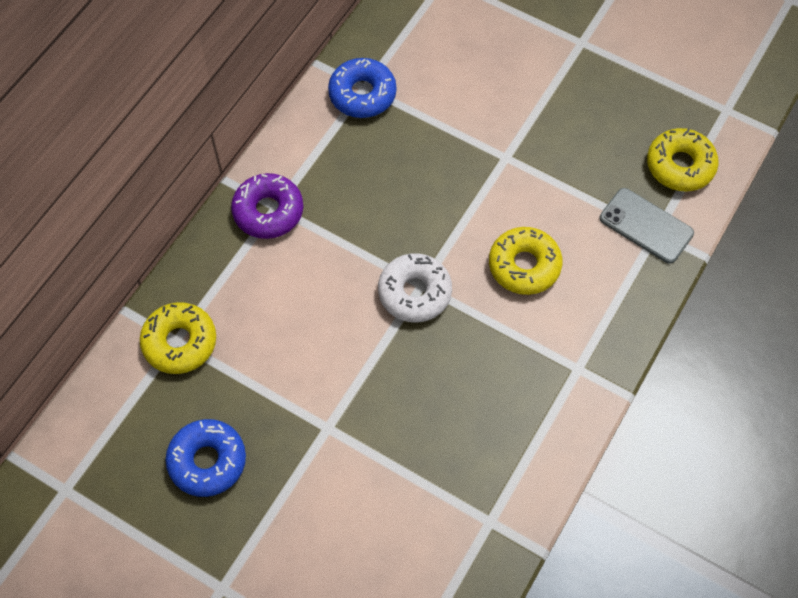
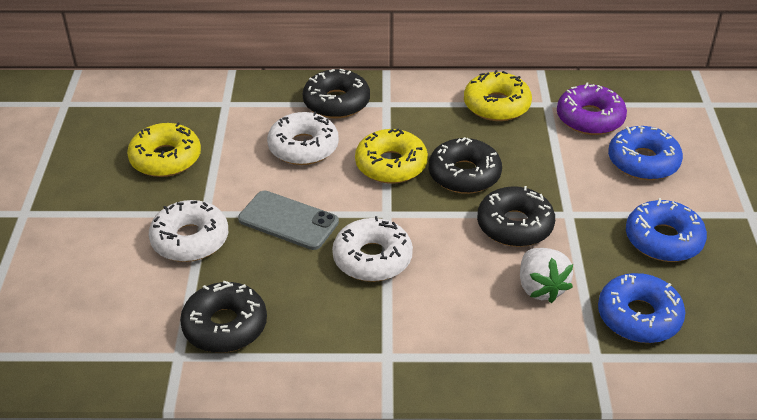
black donut: 0 -> 4
blue donut: 2 -> 3
white donut: 1 -> 3
white strawberry: 0 -> 1

